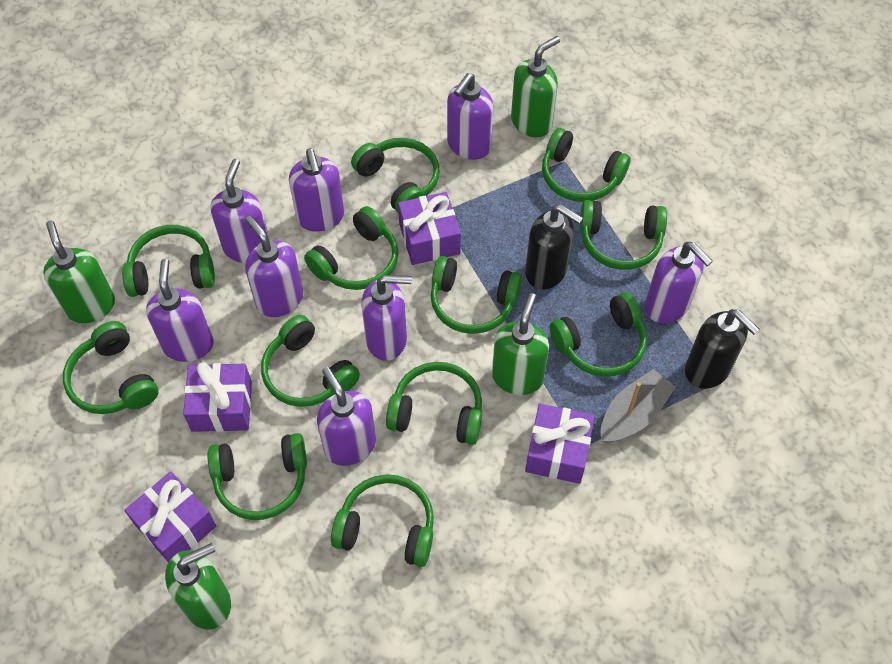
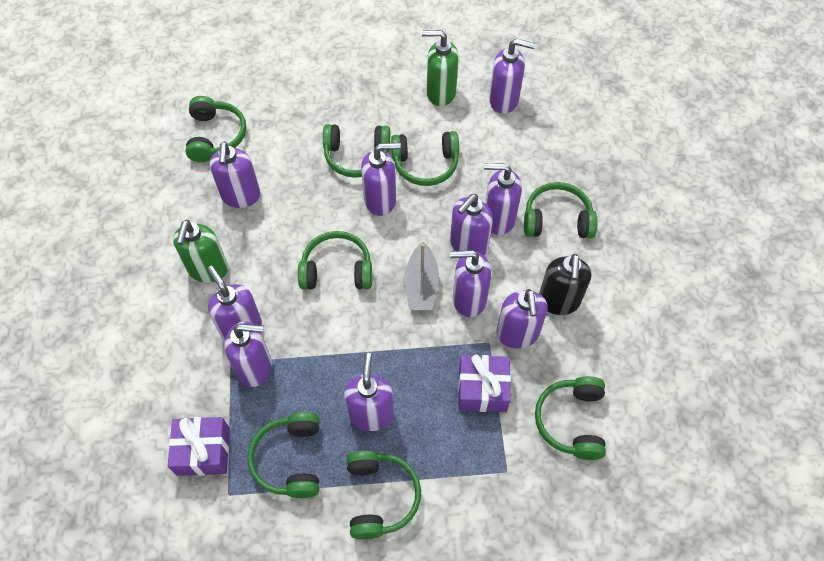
black soap dispenser: 2 -> 1
green headphones: 12 -> 8
green soap dispenser: 4 -> 2
purple gift: 4 -> 2
purple soap dispenser: 8 -> 10

